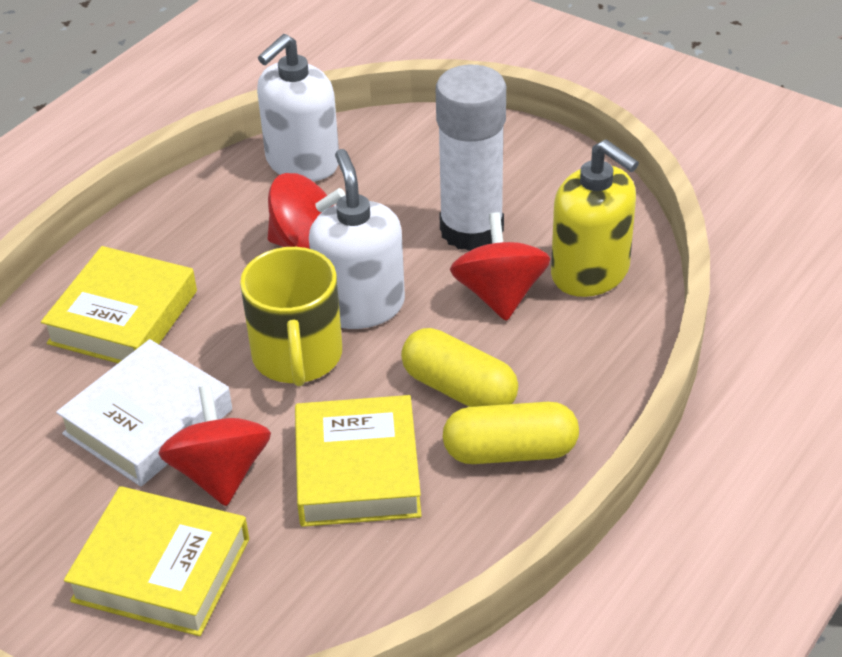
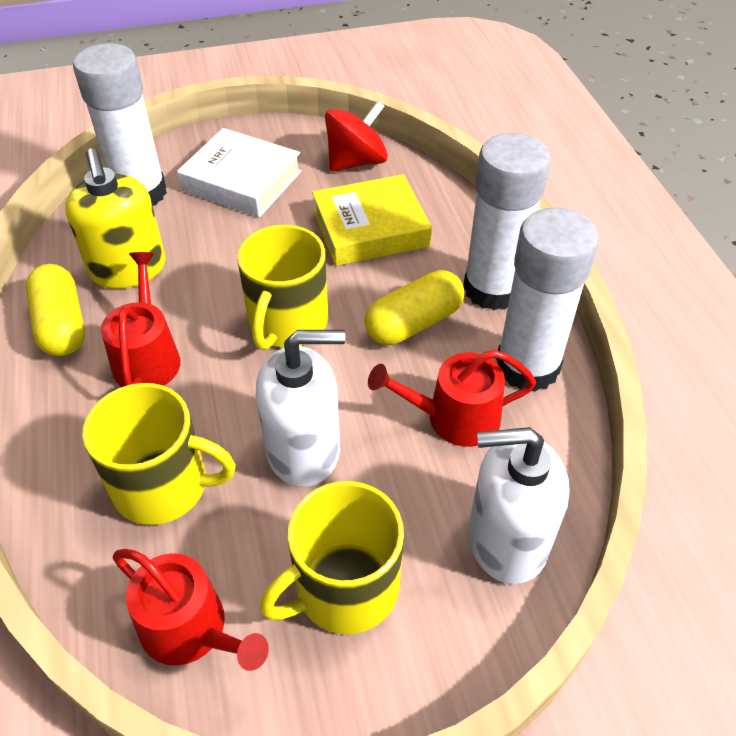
red spinning top: 3 -> 1
red watering can: 0 -> 3
white glue stick: 1 -> 3
yellow book: 3 -> 1
yellow mug: 1 -> 3

